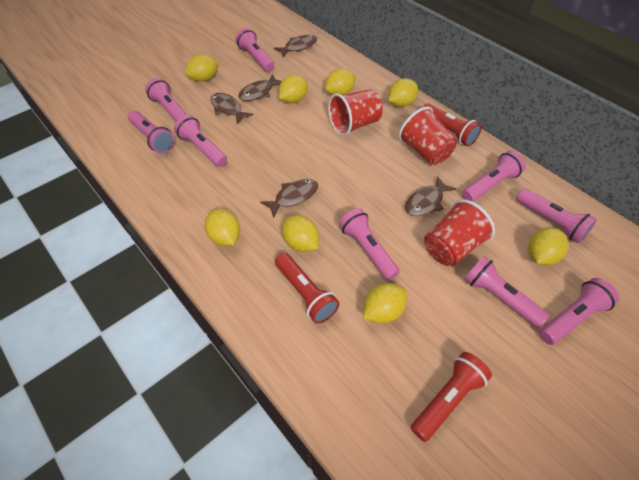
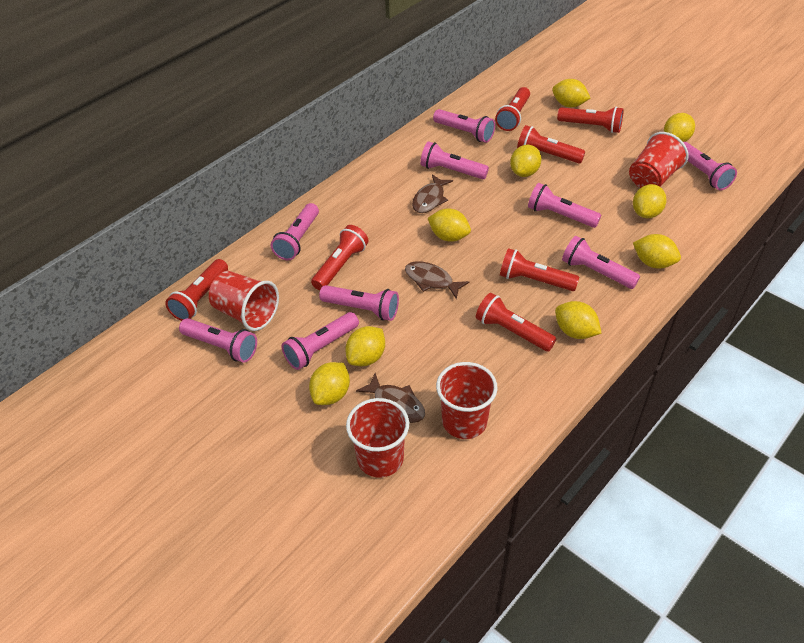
brown fish: 5 -> 3
red cup: 3 -> 4
red flashlight: 3 -> 7
yellow lemon: 8 -> 9

